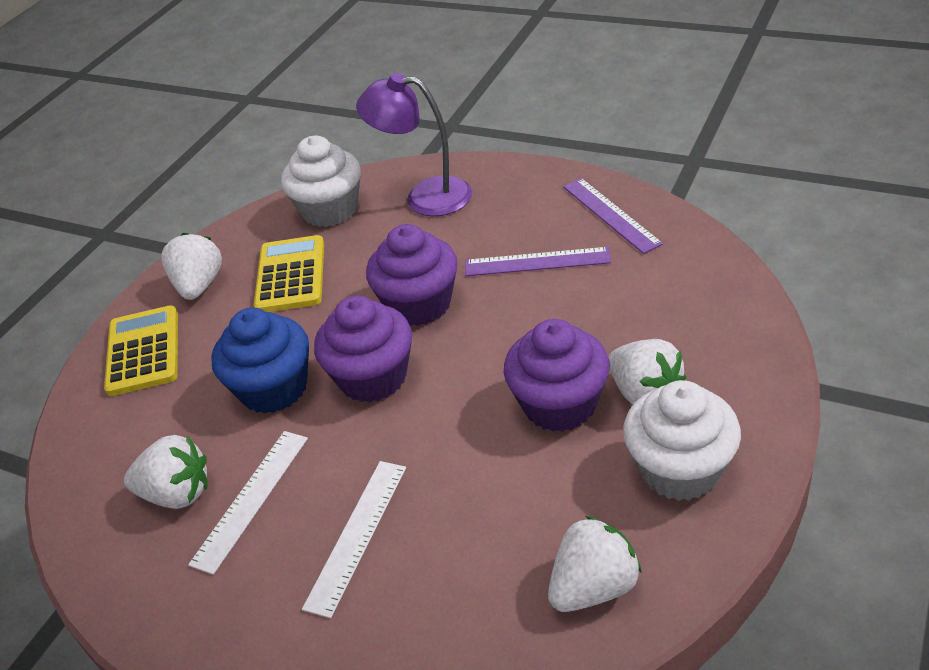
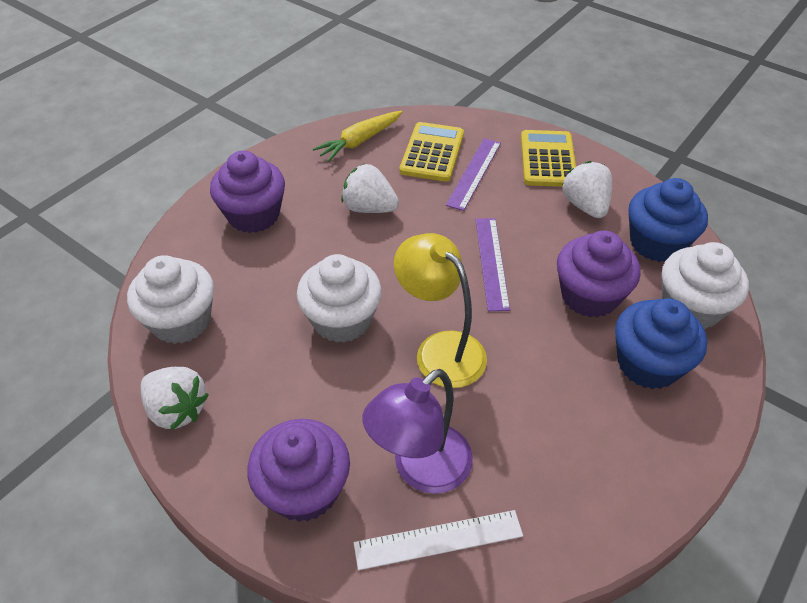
blue cupcake: 1 -> 2
white cupcake: 2 -> 3
white ruler: 2 -> 1
white strawberry: 4 -> 3
yellow carrot: 0 -> 1
yellow lamp: 0 -> 1

